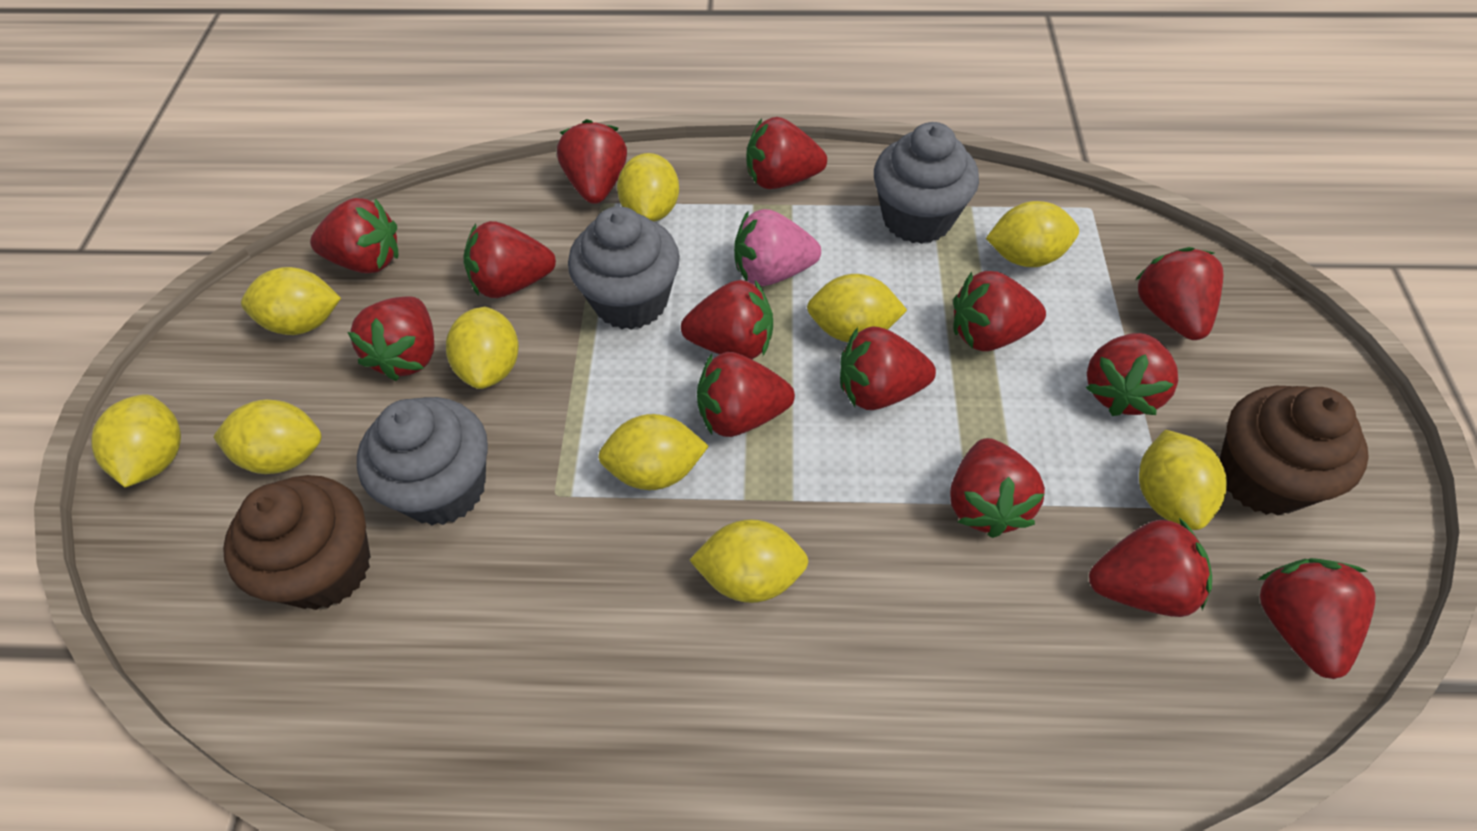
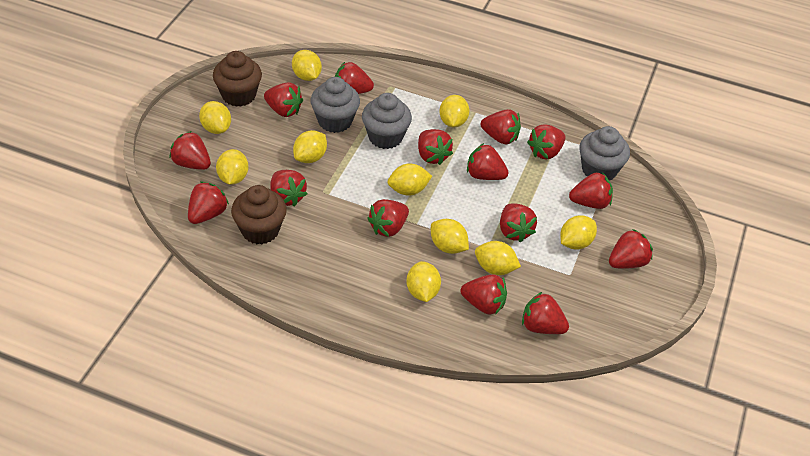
pink strawberry: 1 -> 0
red strawberry: 14 -> 15

